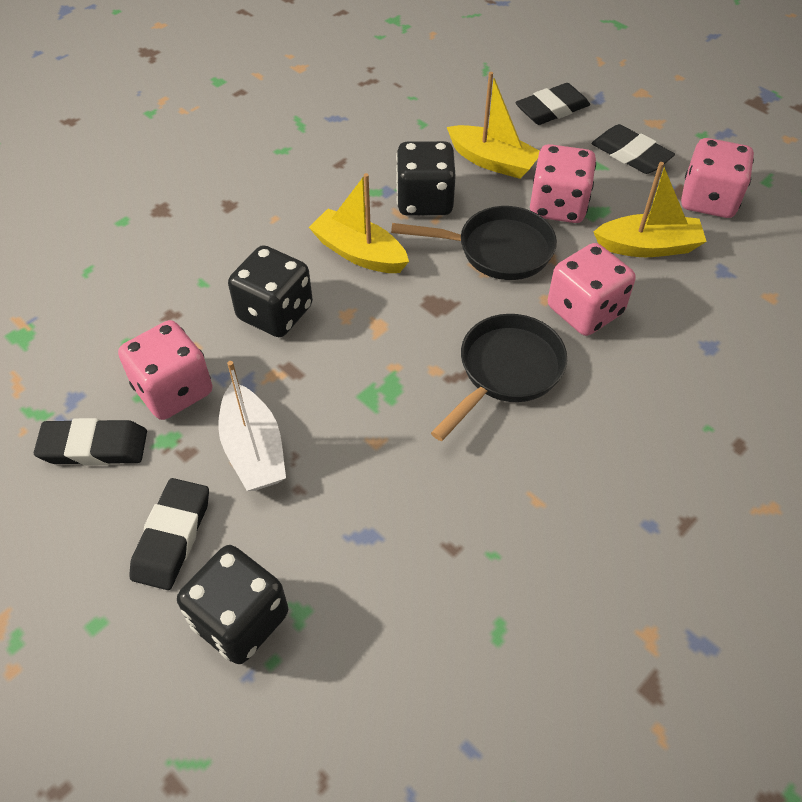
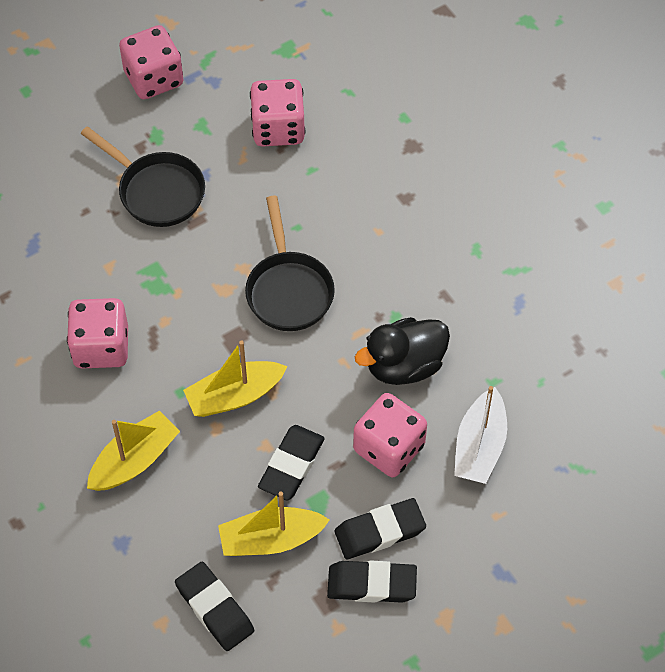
black dice: 3 -> 0
black duck: 0 -> 1

